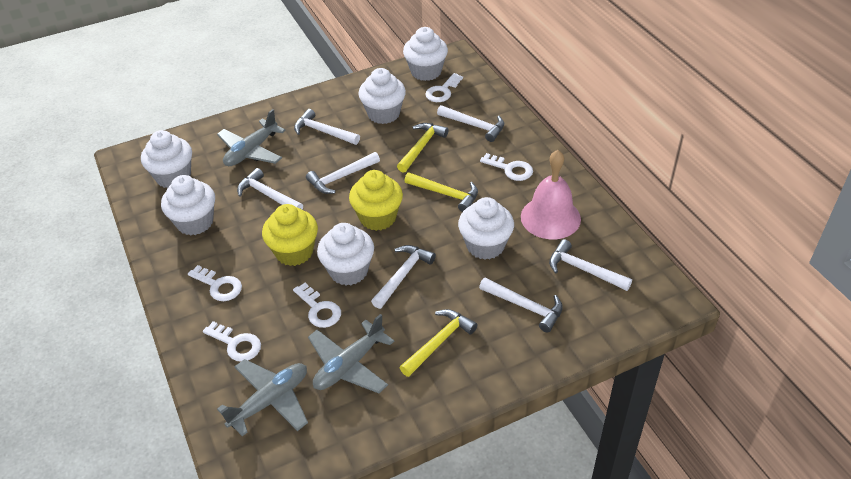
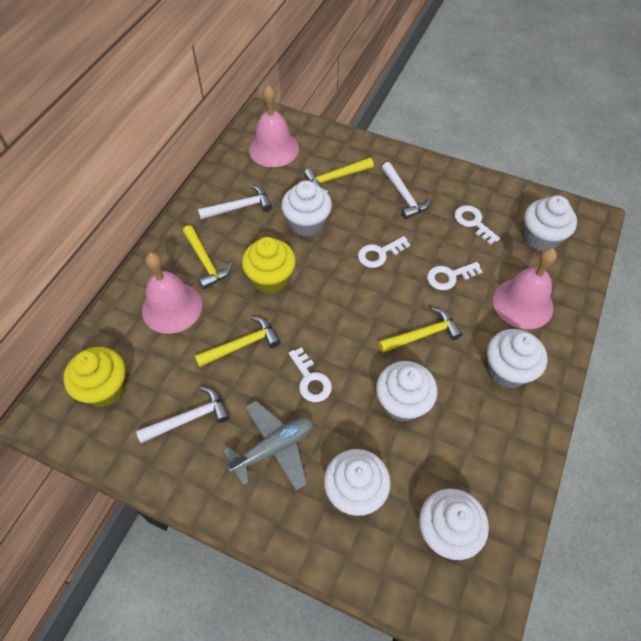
grey plane: 3 -> 1
pink bell: 1 -> 3
white hammer: 7 -> 3
white key: 5 -> 4
yellow hammer: 3 -> 4

